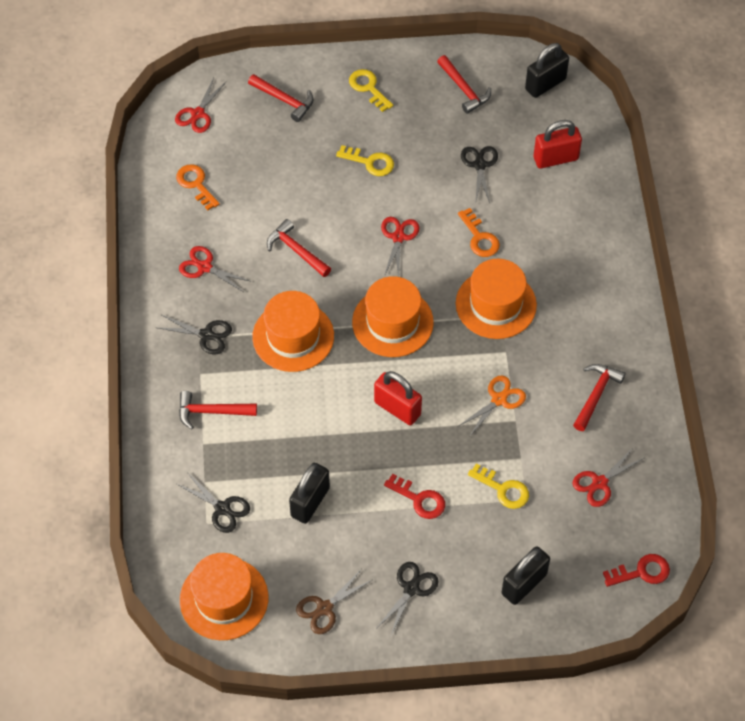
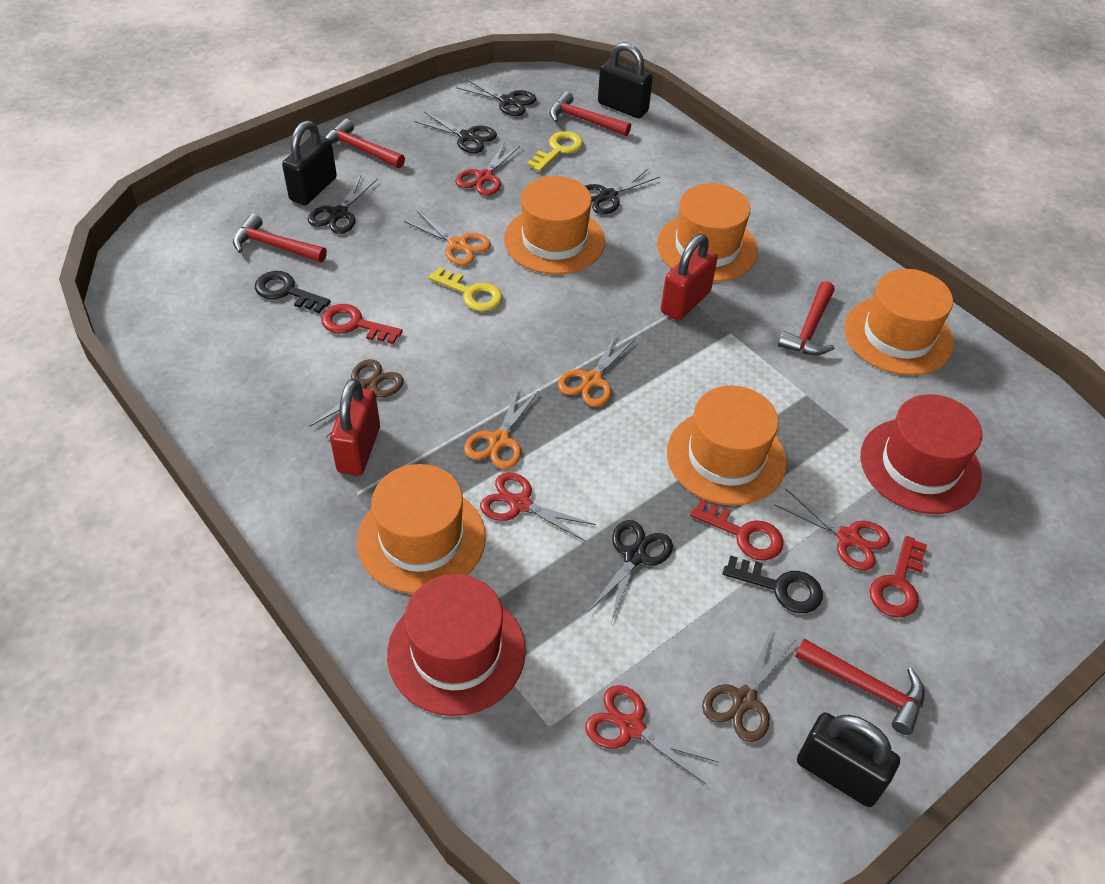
black key: 0 -> 2
black scissors: 4 -> 5
brown scissors: 1 -> 2
orange hat: 4 -> 5
orange key: 2 -> 0
orange scissors: 1 -> 3
red hat: 0 -> 2
red key: 2 -> 3
yellow key: 3 -> 2

